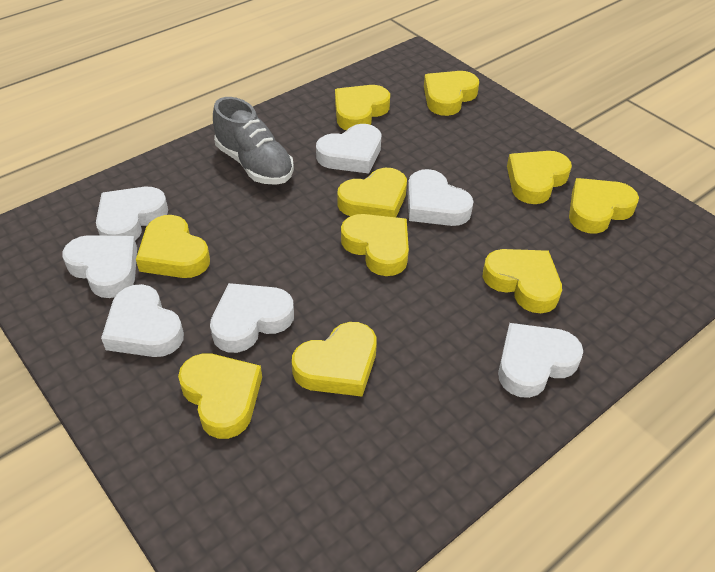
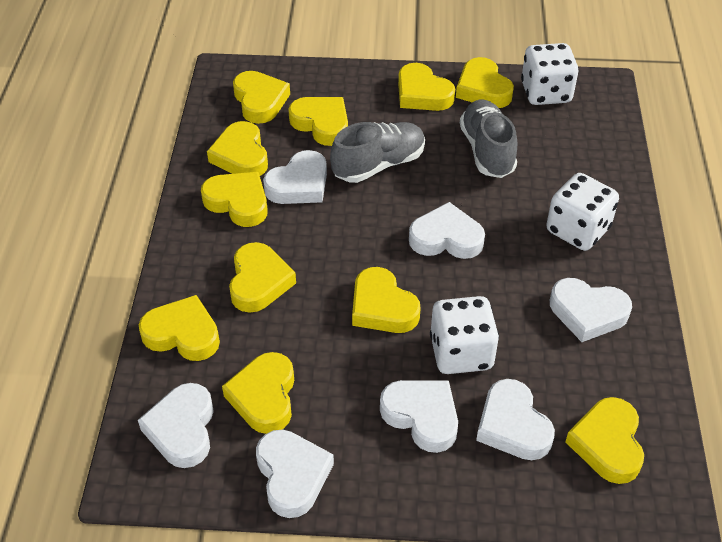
grey shoe: 1 -> 2
white dice: 0 -> 3
yellow heart: 10 -> 11

